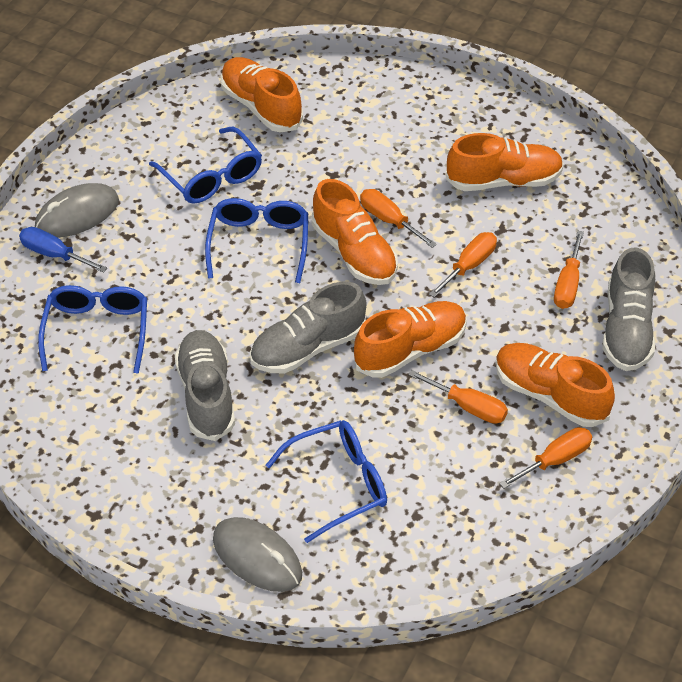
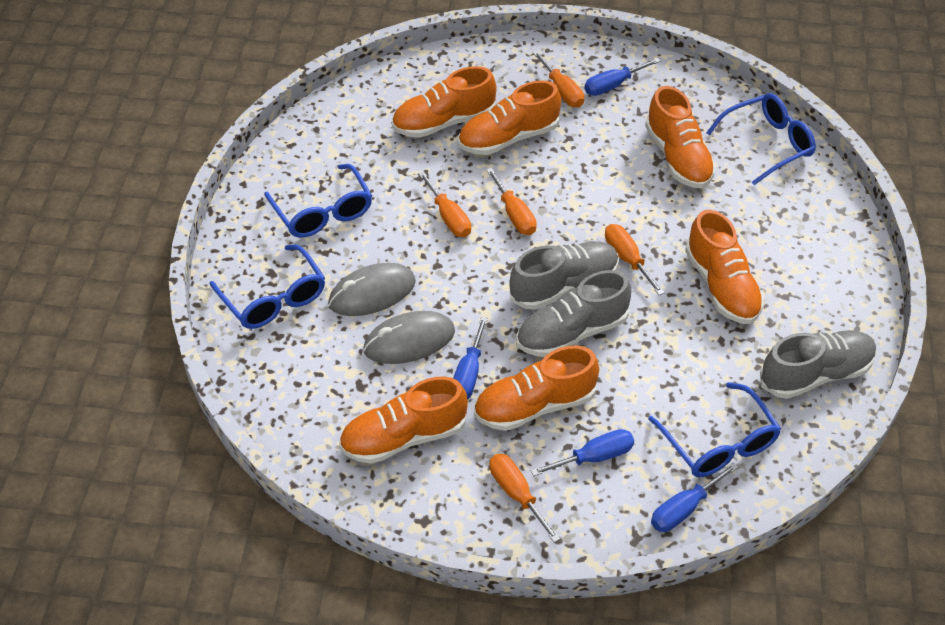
blue screwdriver: 1 -> 4
orange shoe: 5 -> 6

